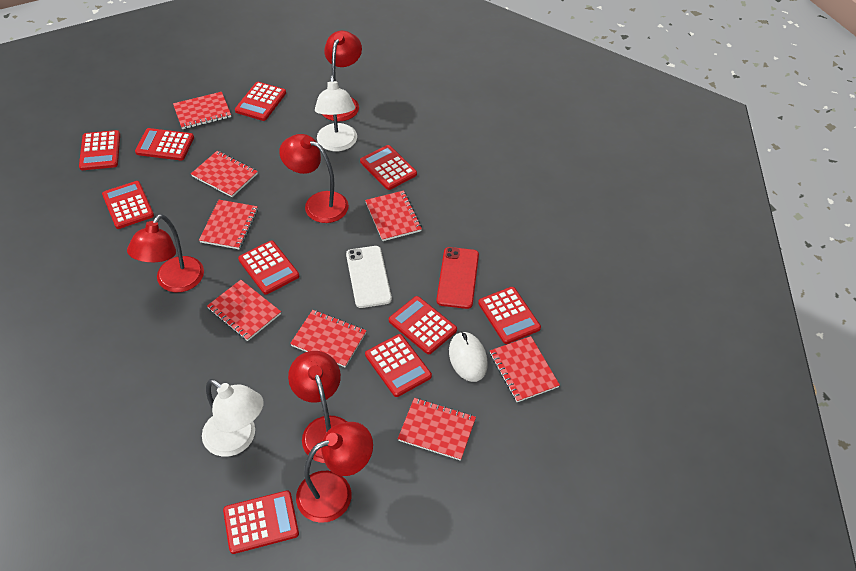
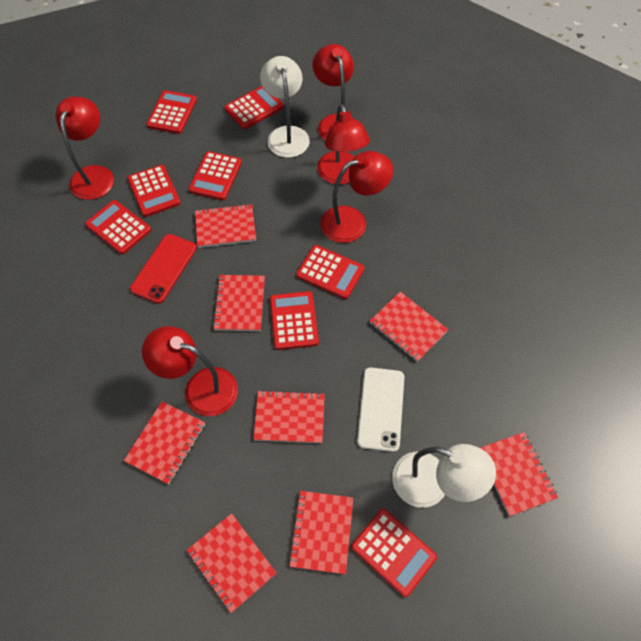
red calculator: 10 -> 8
white mouse: 1 -> 0

